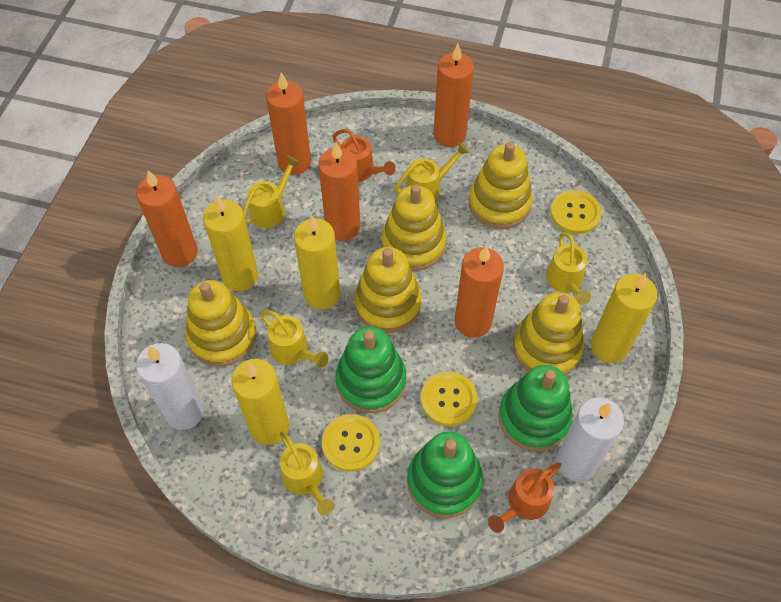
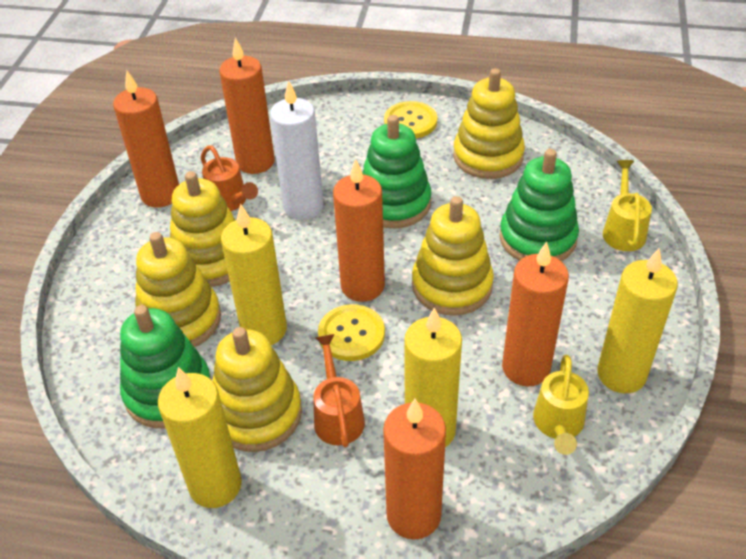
white candle: 2 -> 1
yellow button: 3 -> 2
yellow watering can: 5 -> 2

